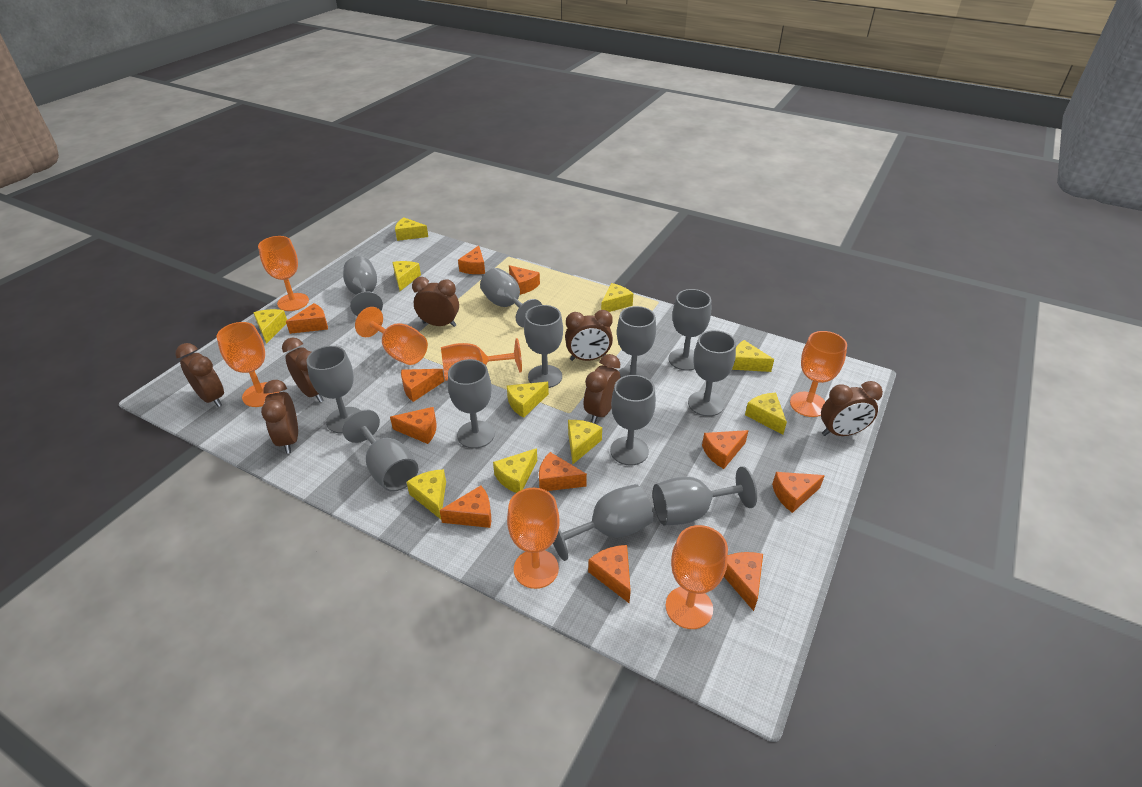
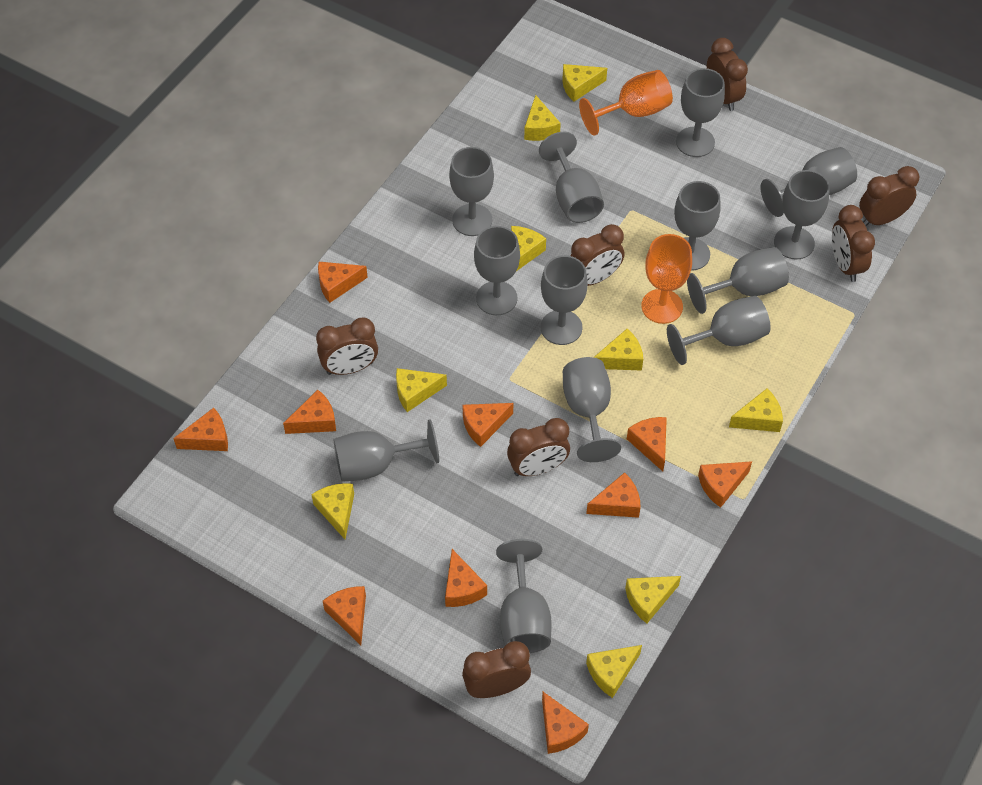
grey goblet: 12 -> 13
orange cheese: 11 -> 10
orange goblet: 7 -> 2
yellow cheese: 10 -> 9

